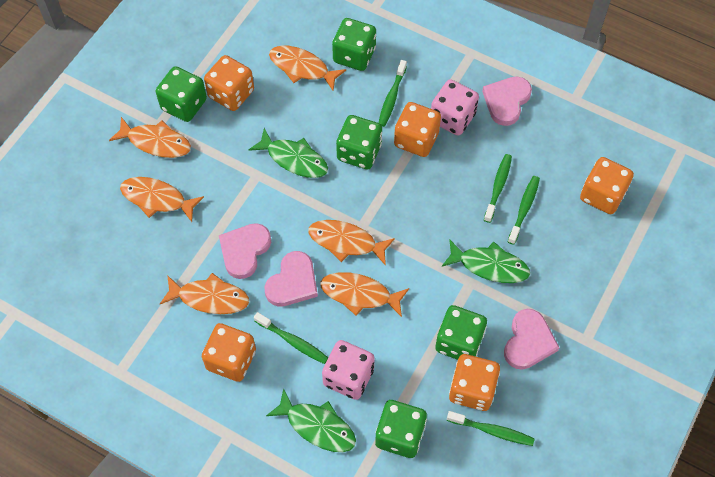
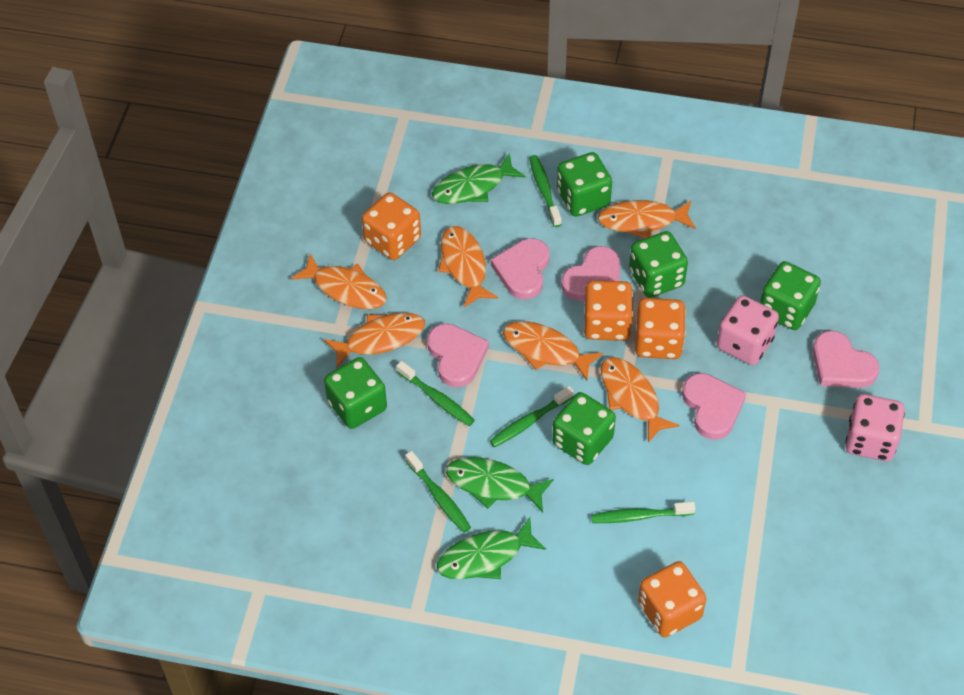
orange dice: 5 -> 4
pink heart: 4 -> 5

